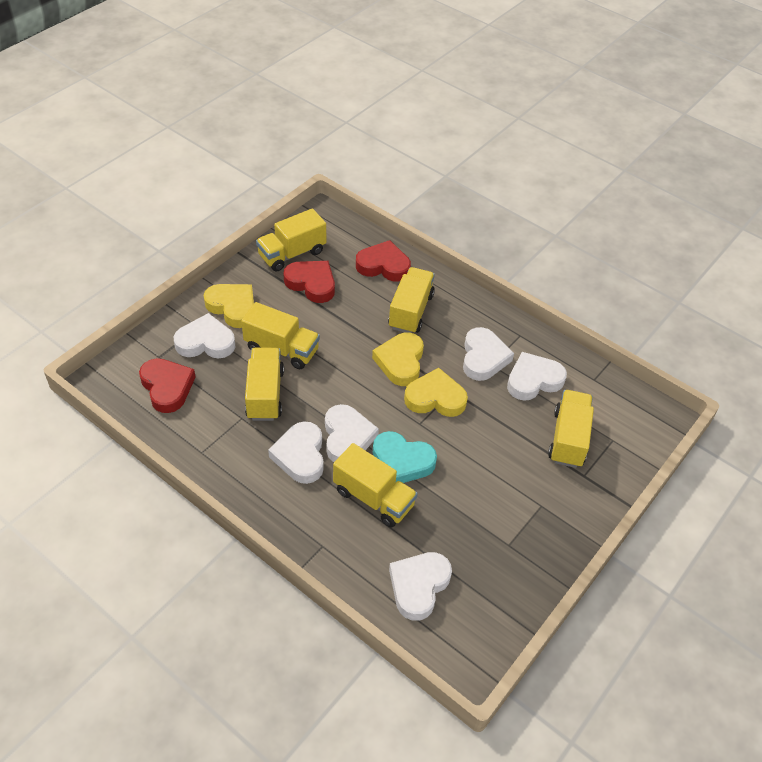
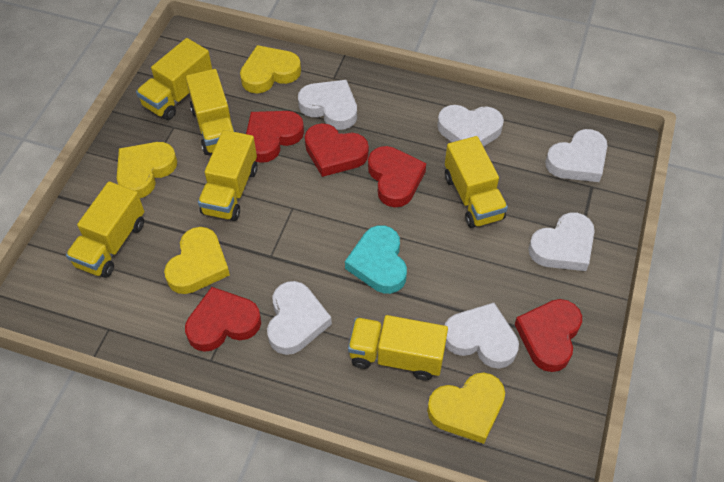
red heart: 3 -> 5
yellow heart: 3 -> 4

